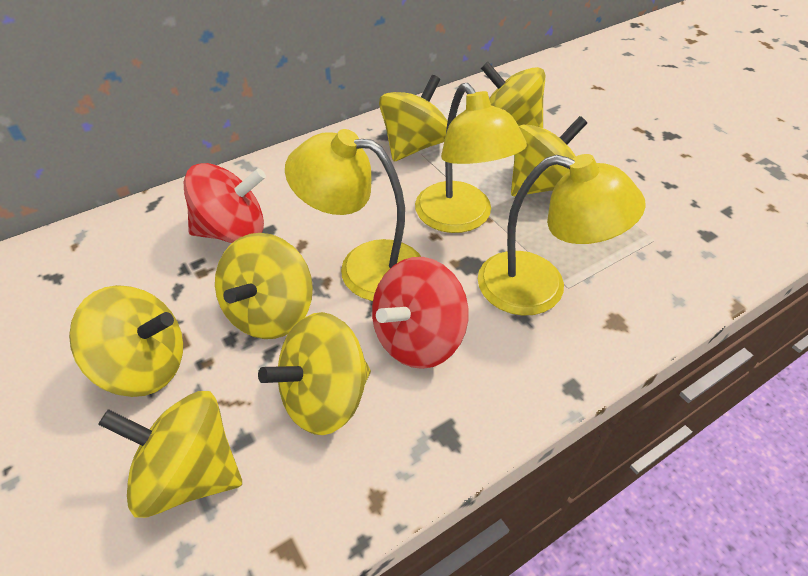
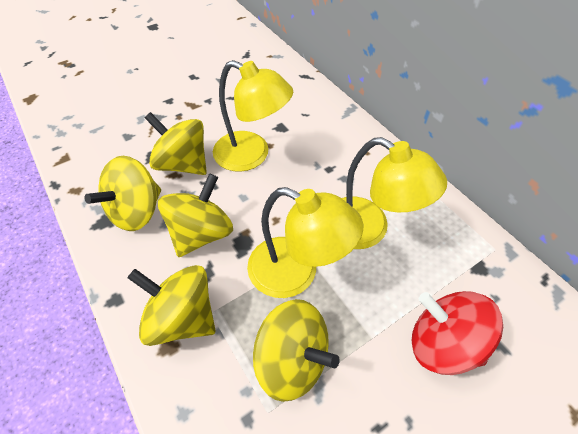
red spinning top: 2 -> 1
yellow spinning top: 7 -> 5

